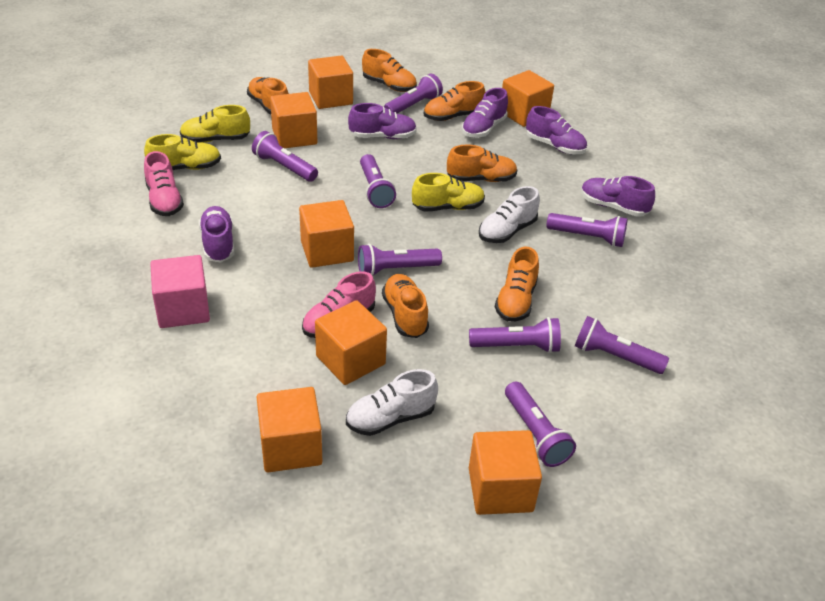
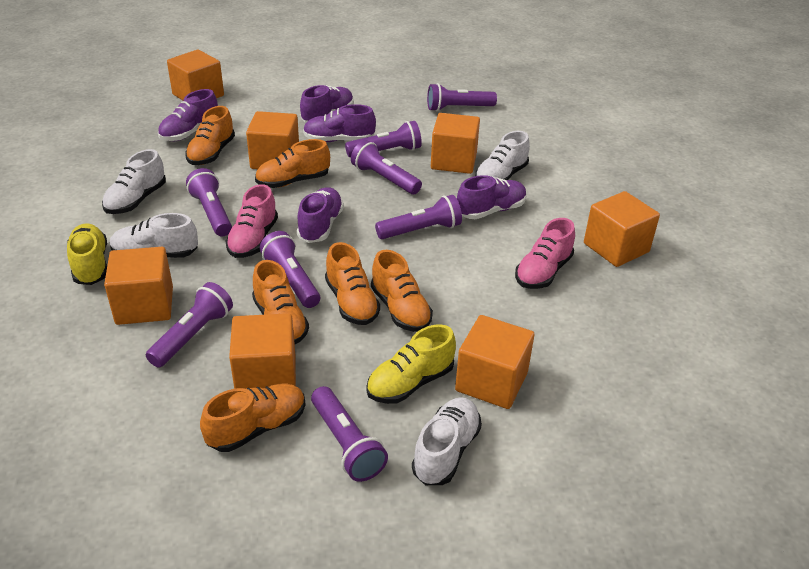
pink cube: 1 -> 0
white shoe: 2 -> 4
yellow shoe: 3 -> 2

